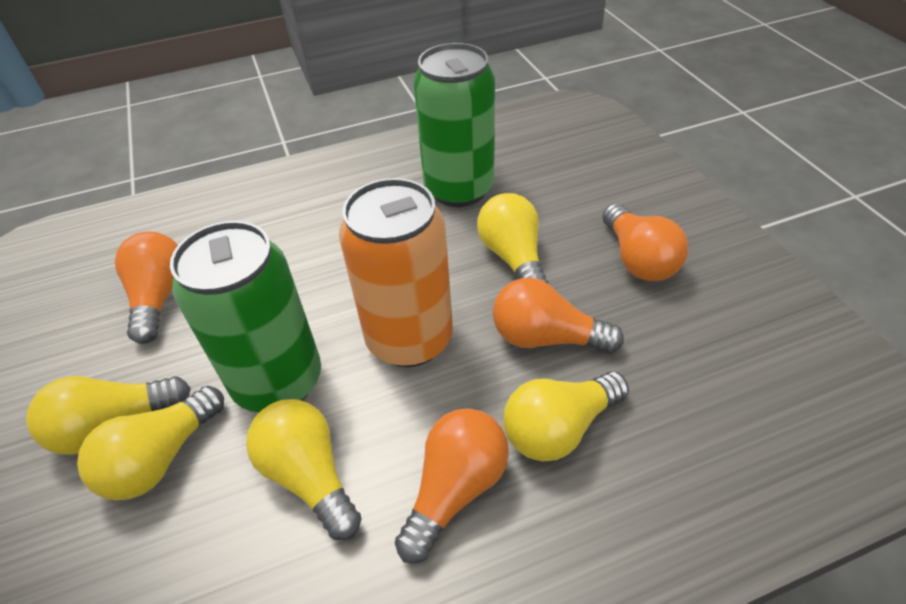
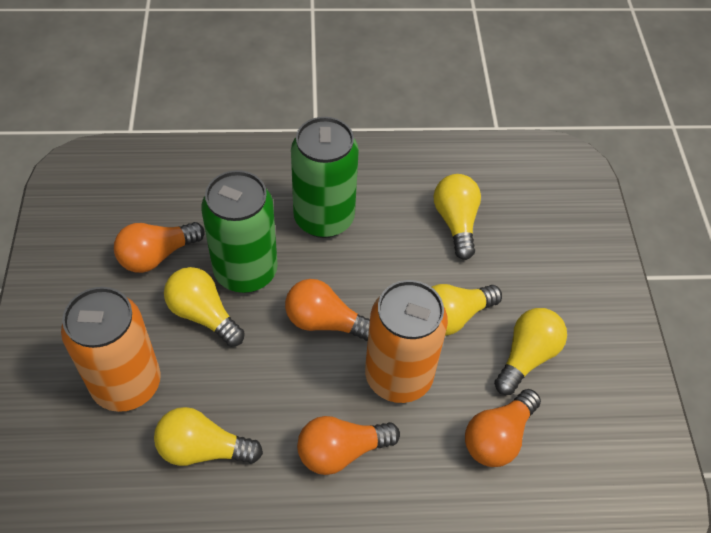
orange can: 1 -> 2

